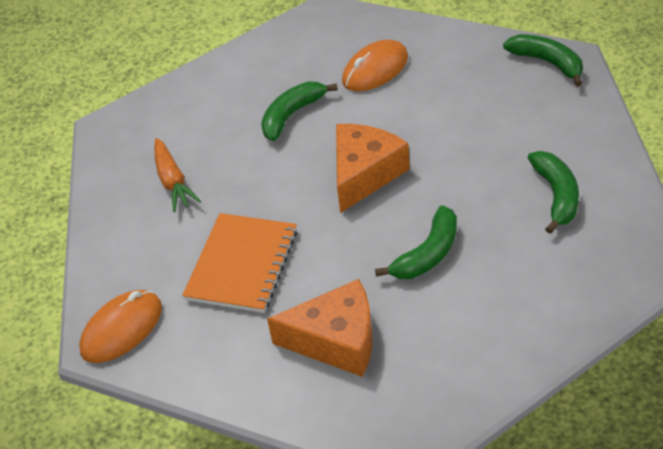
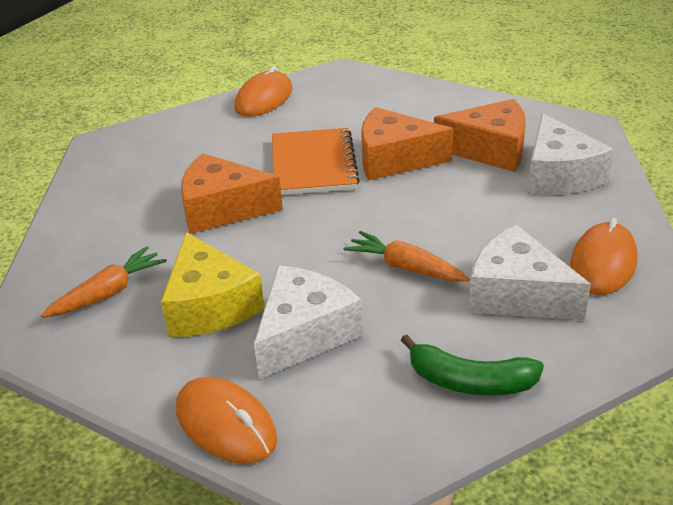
green banana: 4 -> 1
orange carrot: 1 -> 2
orange cheese: 2 -> 3
orange mouse: 2 -> 3
white cheese: 0 -> 3
yellow cheese: 0 -> 1

